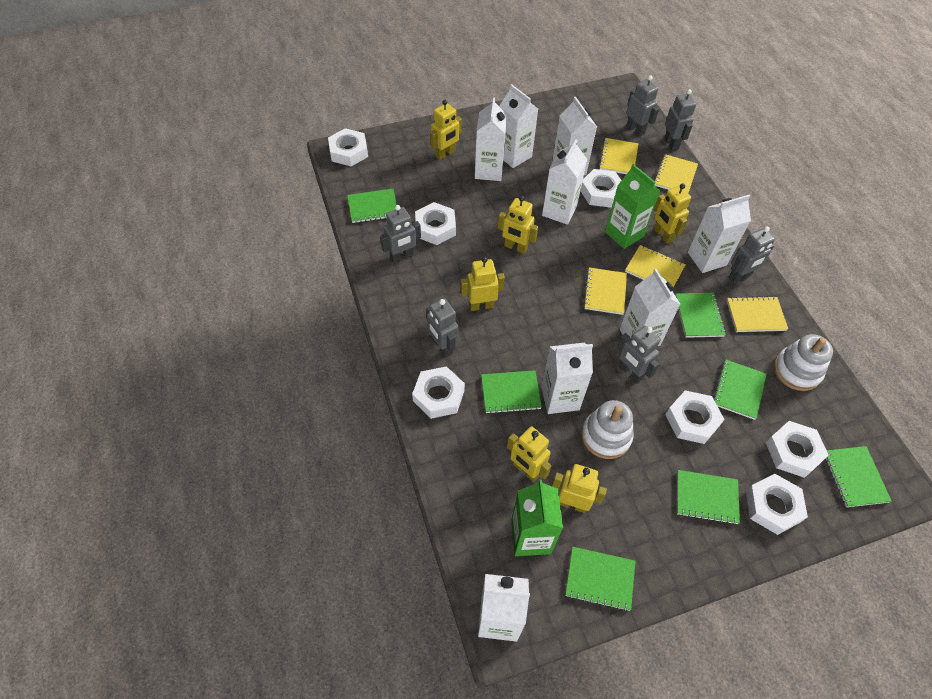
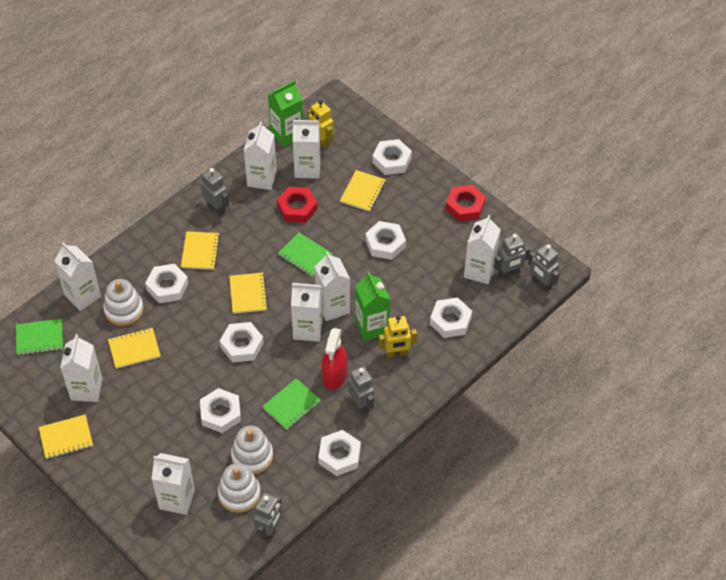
green notebook: 7 -> 3
grey robot: 6 -> 5
red nut: 0 -> 2
red spray bottle: 0 -> 1
white stacking toy: 2 -> 3
yellow robot: 6 -> 2

